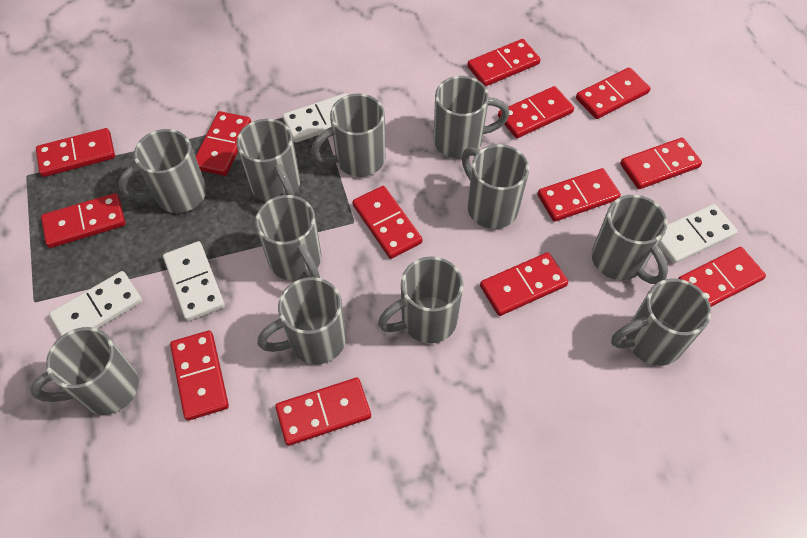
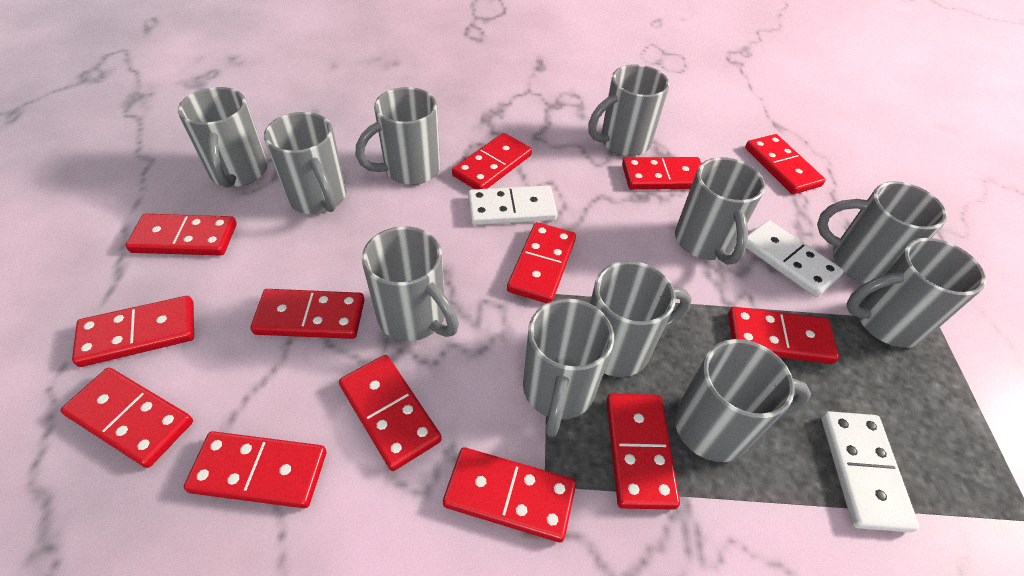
white domino: 4 -> 3

